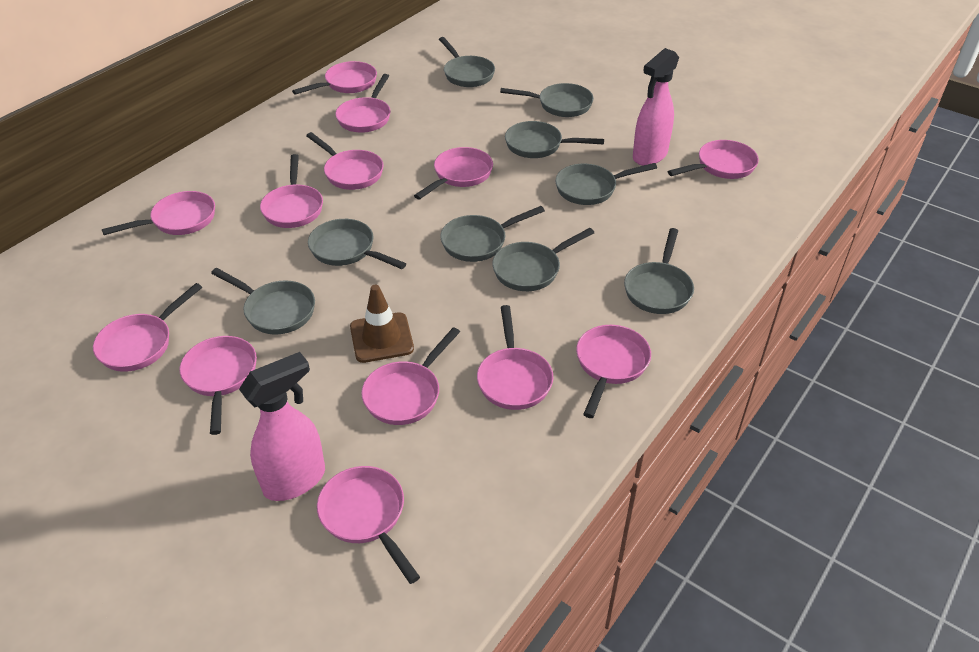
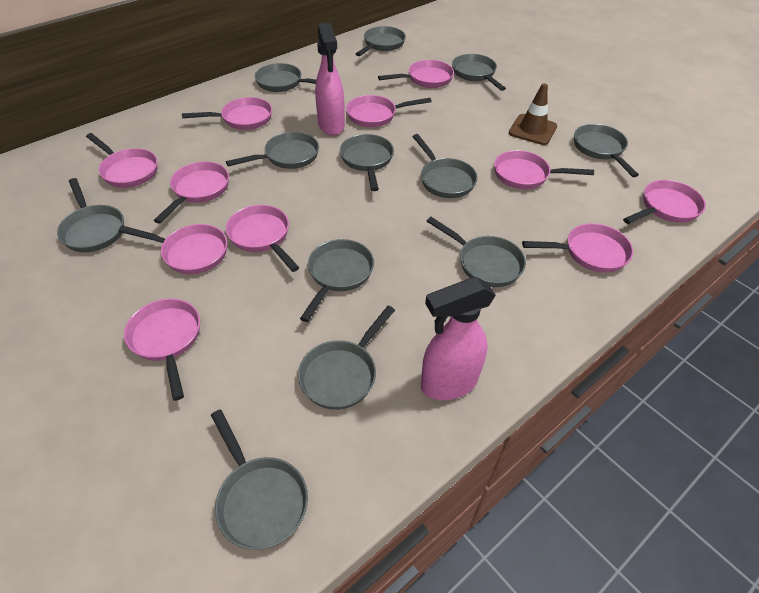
grey pan: 9 -> 12
pink pan: 13 -> 11

